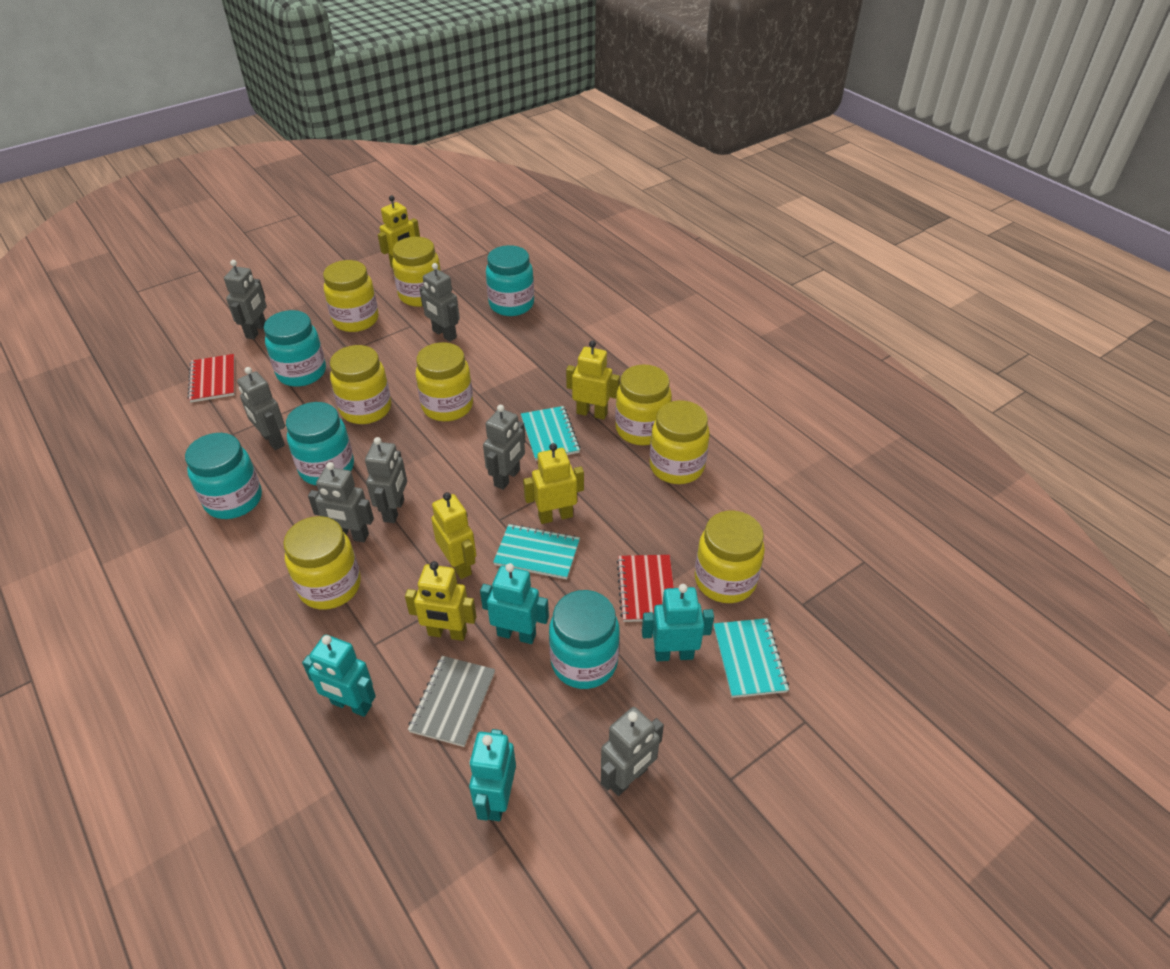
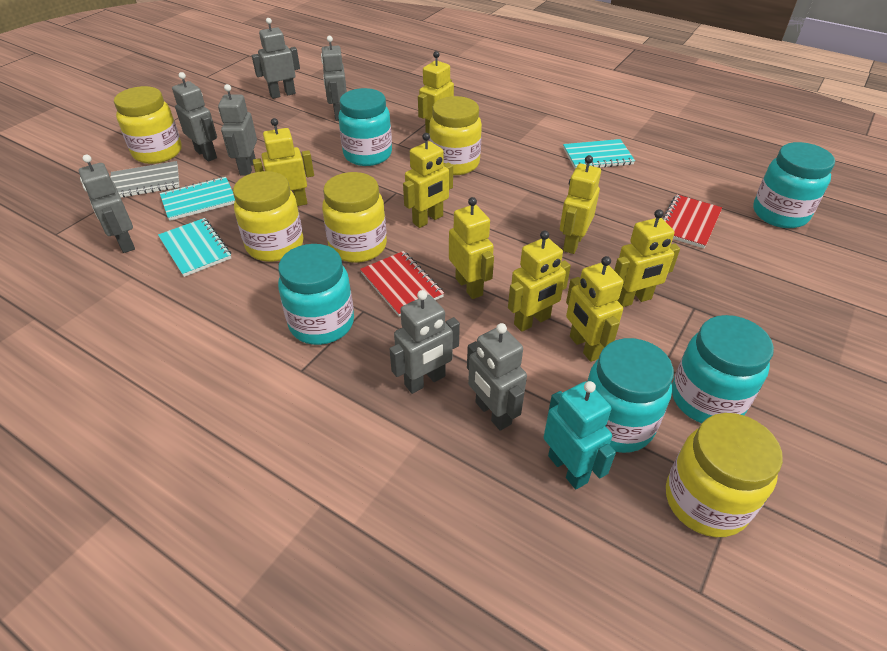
turquoise robot: 4 -> 1
yellow jar: 8 -> 5
yellow robot: 5 -> 8

